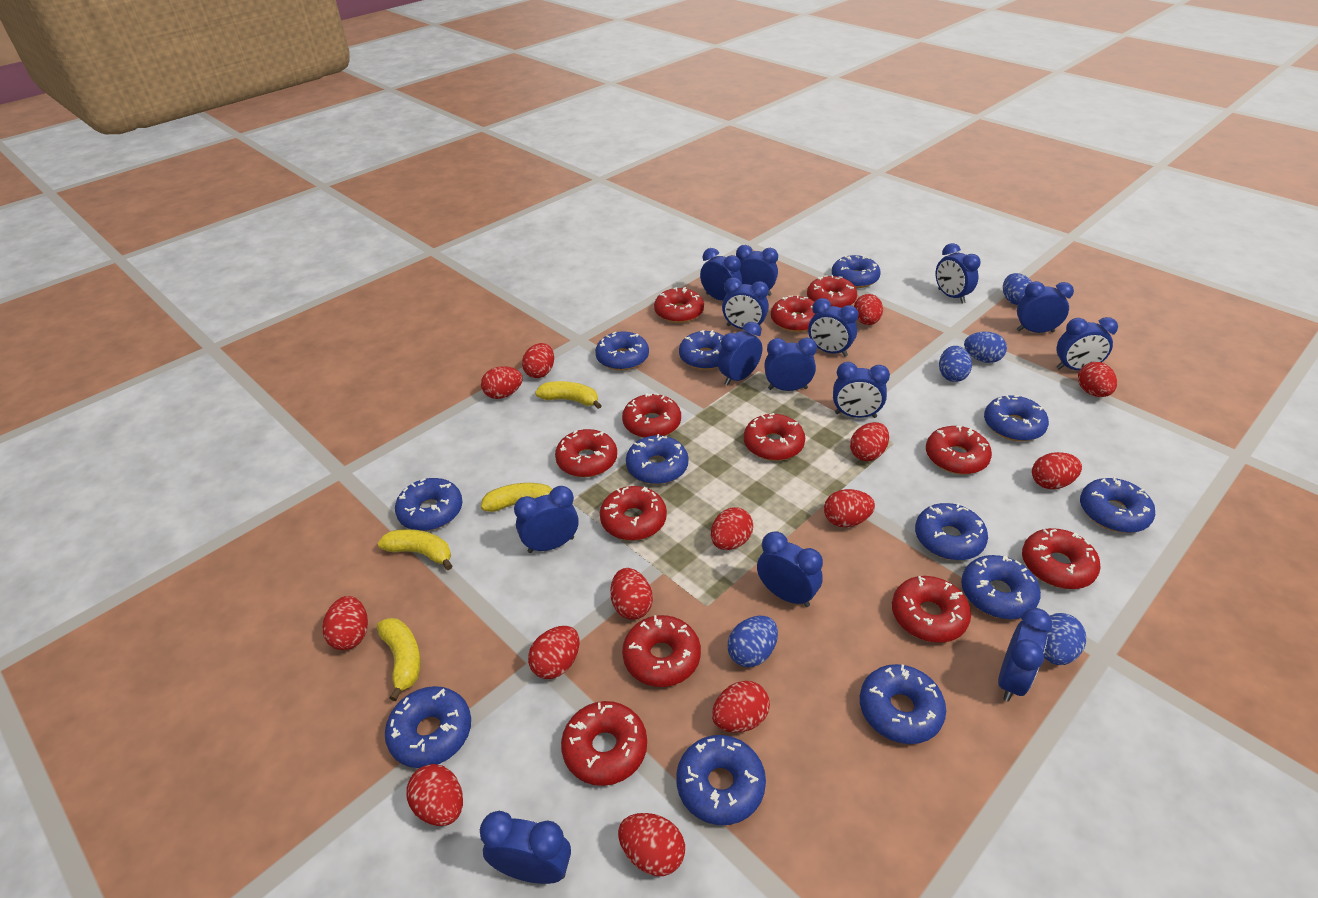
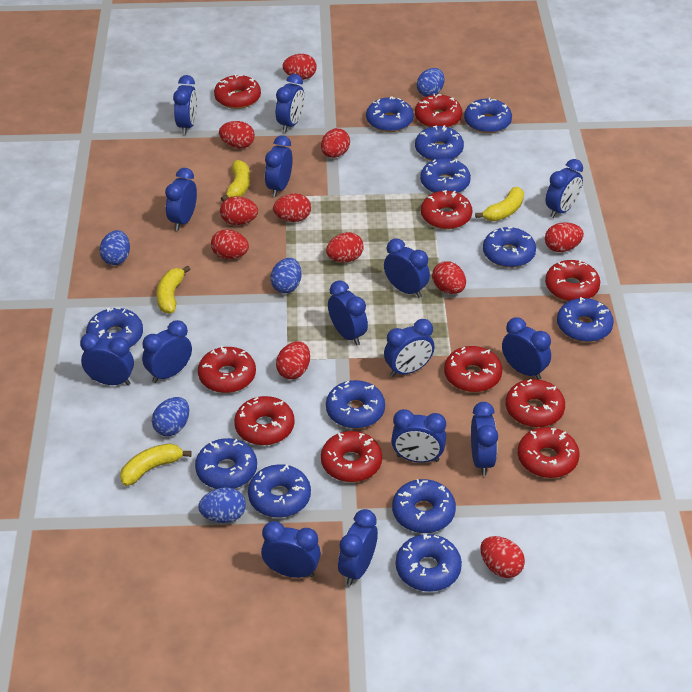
blue clock: 14 -> 15
red donut: 12 -> 10
red egg: 14 -> 11

